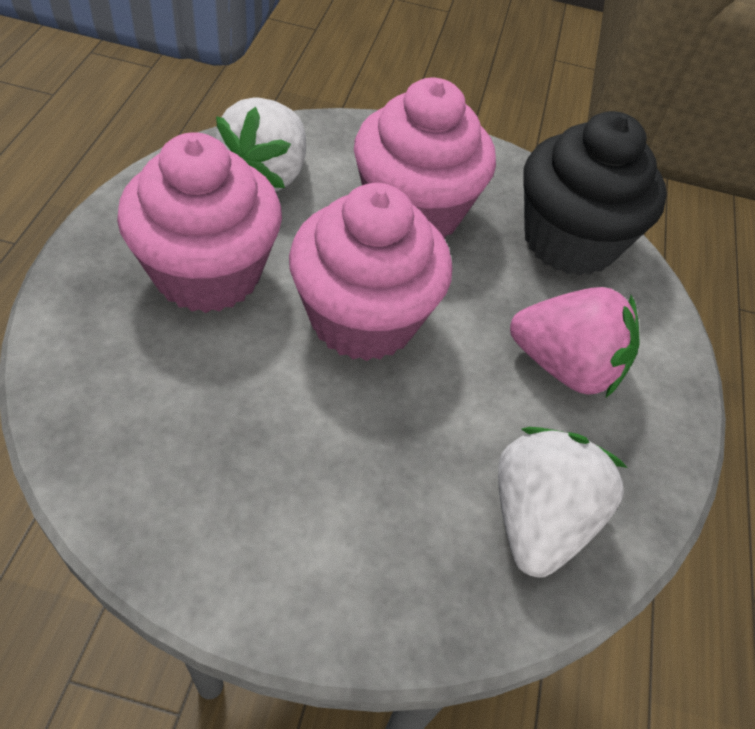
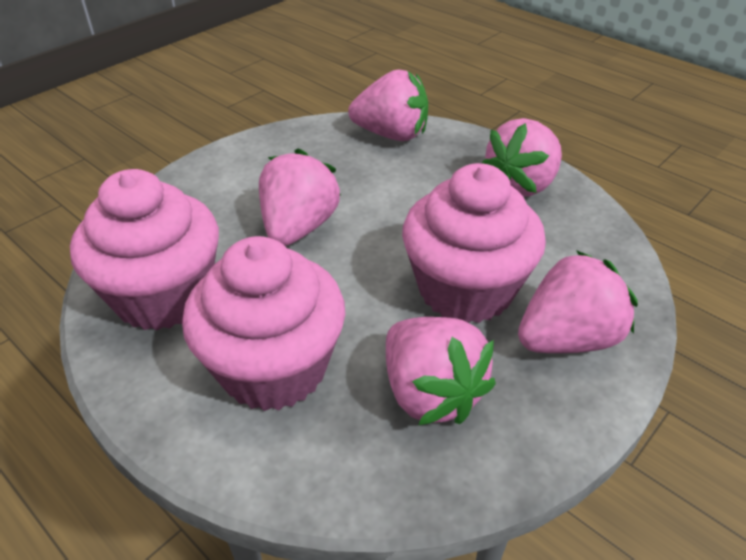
black cupcake: 1 -> 0
pink strawberry: 1 -> 5
white strawberry: 2 -> 0

